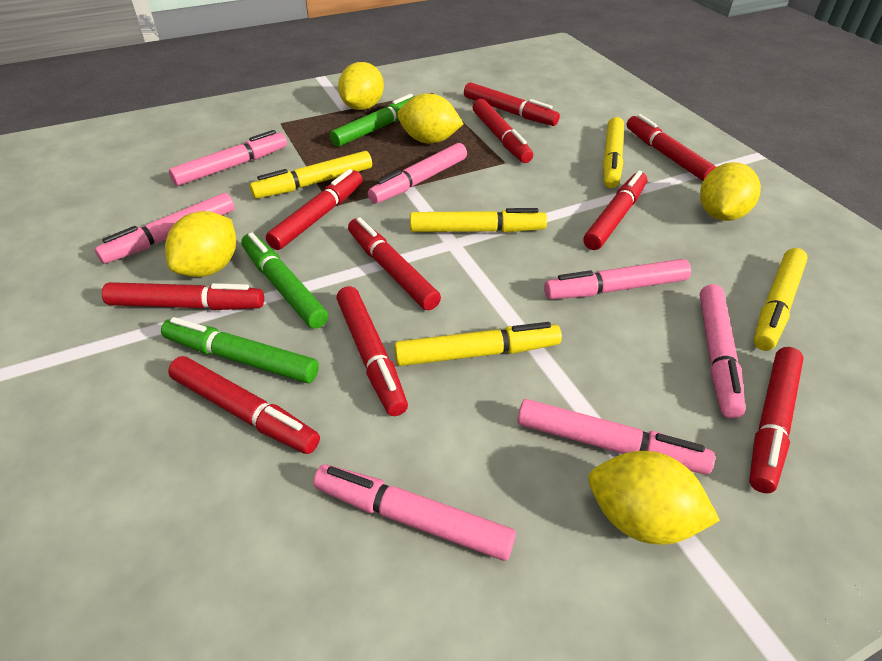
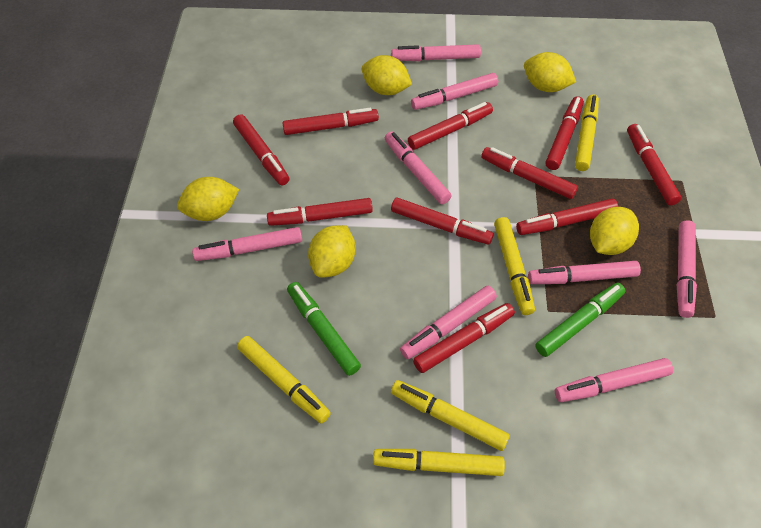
green marker: 3 -> 2
pink marker: 7 -> 8

